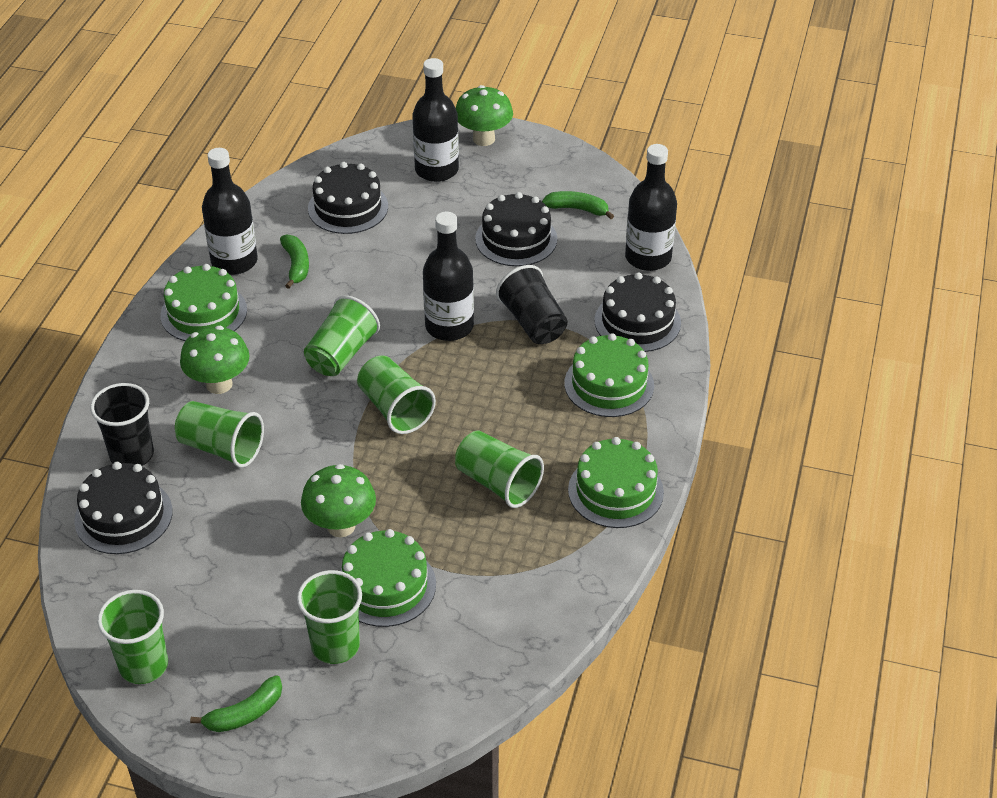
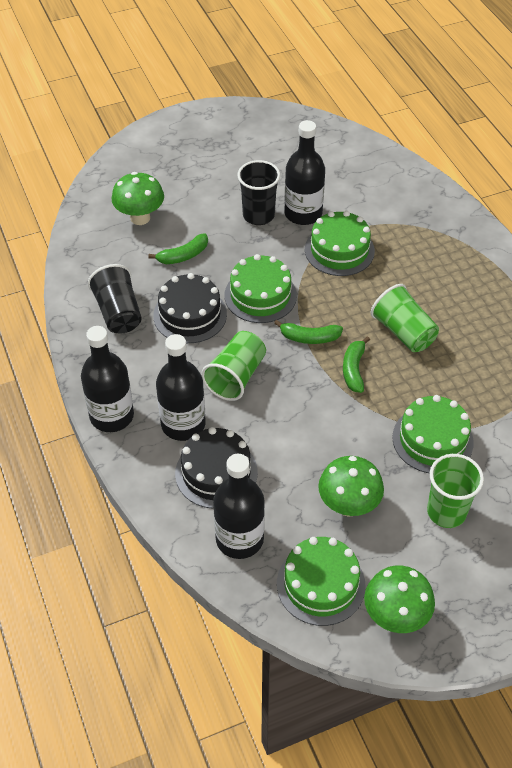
black cake: 4 -> 2
green cup: 6 -> 3

